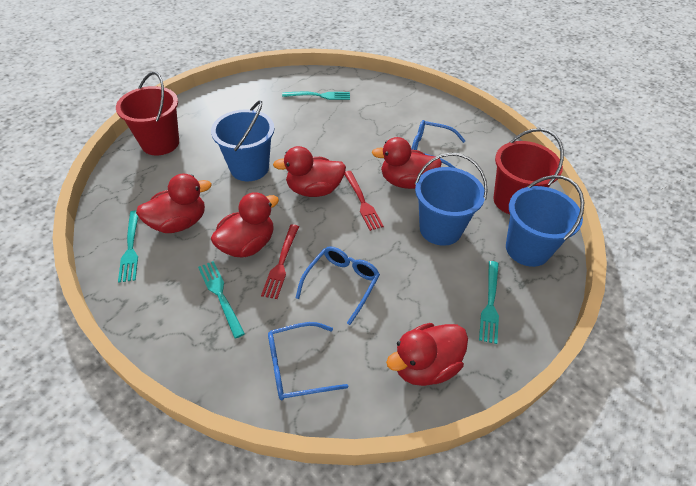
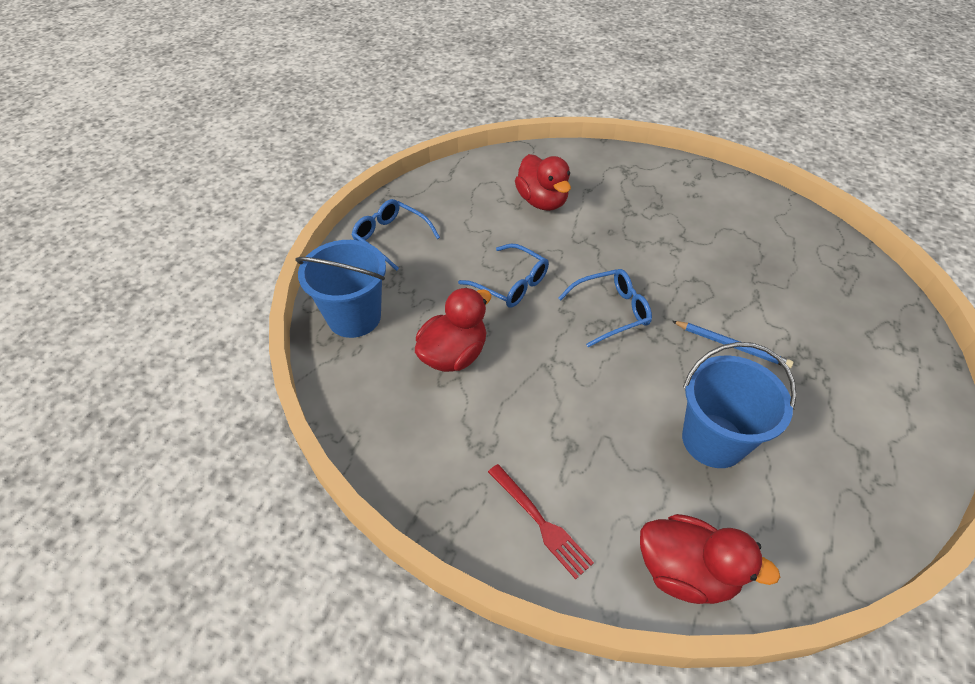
blue bucket: 3 -> 2
blue pencil: 0 -> 1
red bucket: 2 -> 0
red duck: 5 -> 3
red fork: 2 -> 1
turquoise fork: 4 -> 0

